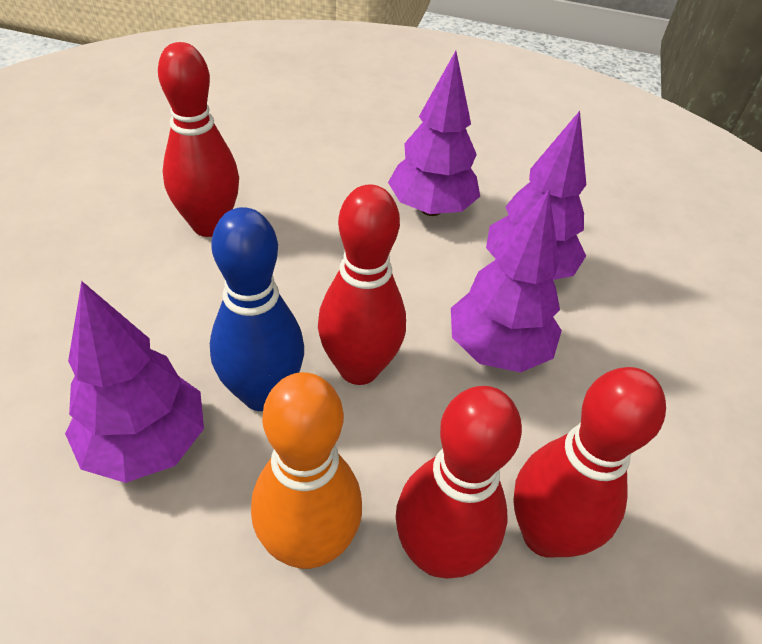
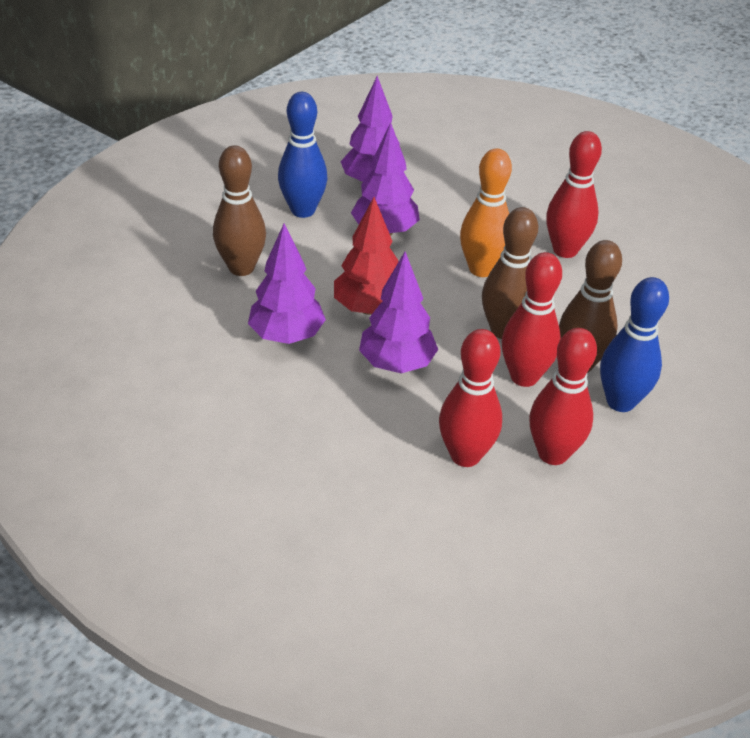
blue bowling pin: 1 -> 2
brown bowling pin: 0 -> 3
red tree: 0 -> 1

